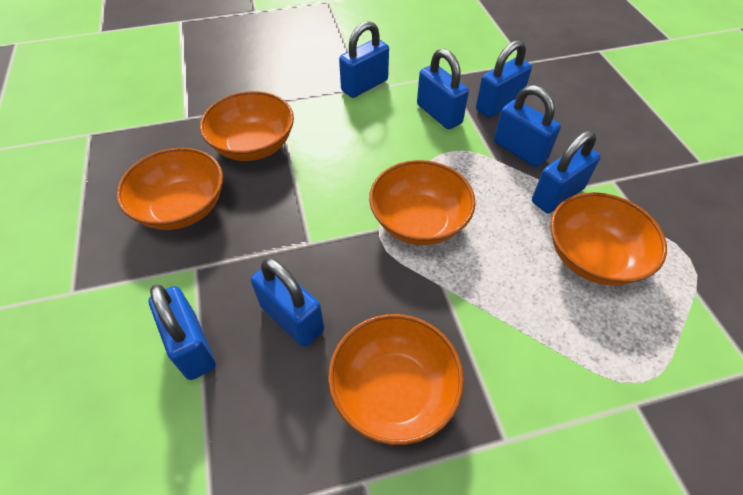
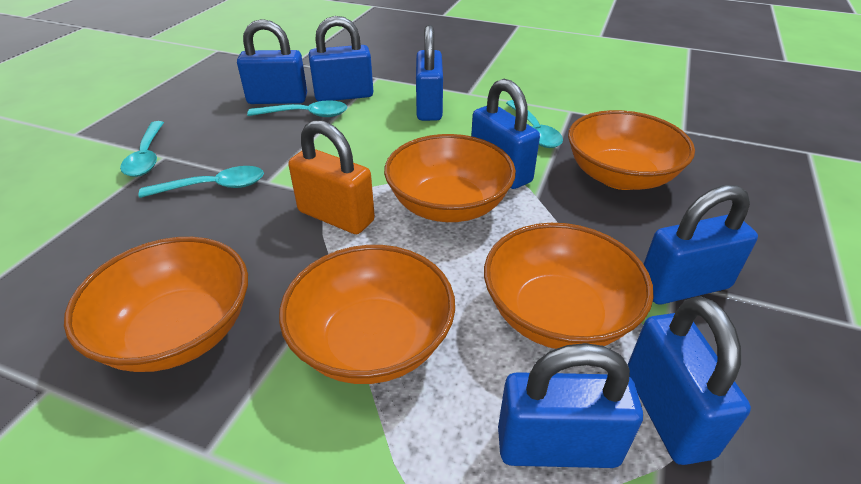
orange padlock: 0 -> 1
turquoise spoon: 0 -> 4

